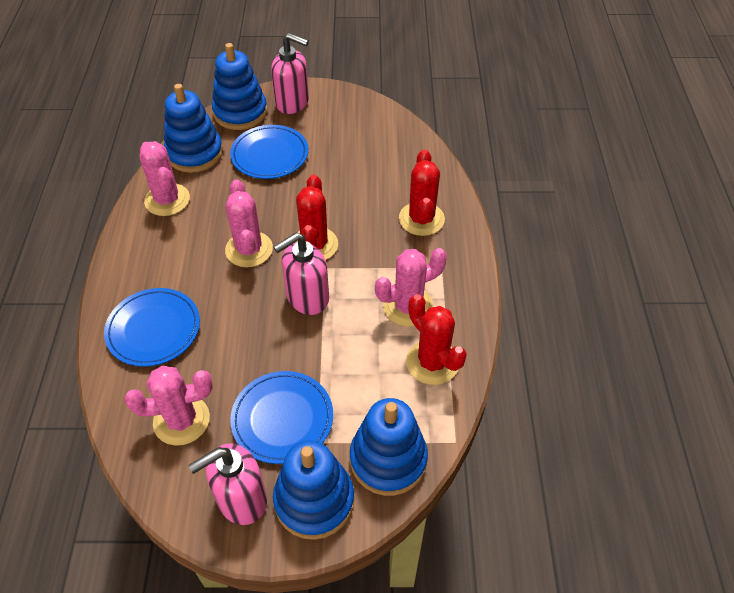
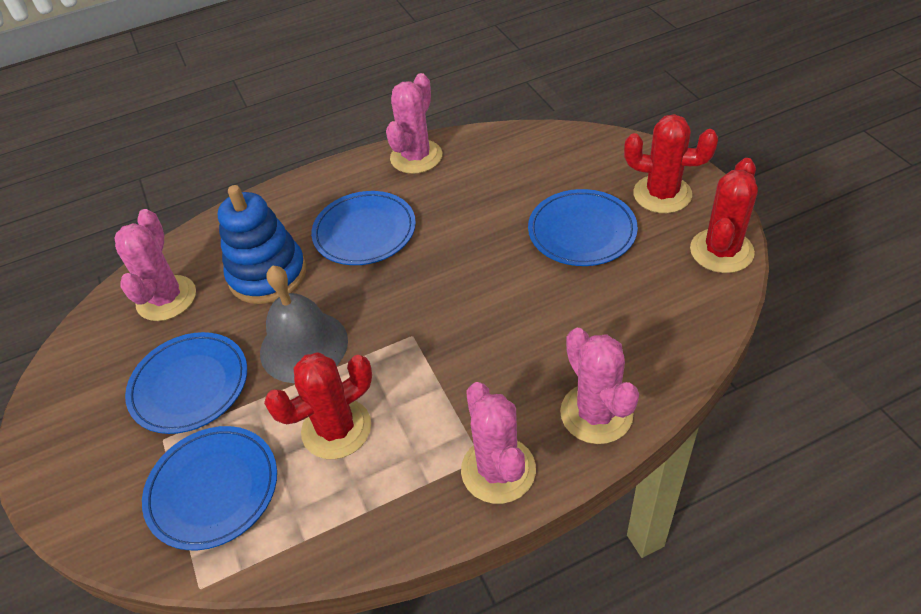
blue plate: 3 -> 4
blue stacking toy: 4 -> 1
grey bell: 0 -> 1
pink soap dispenser: 3 -> 0

